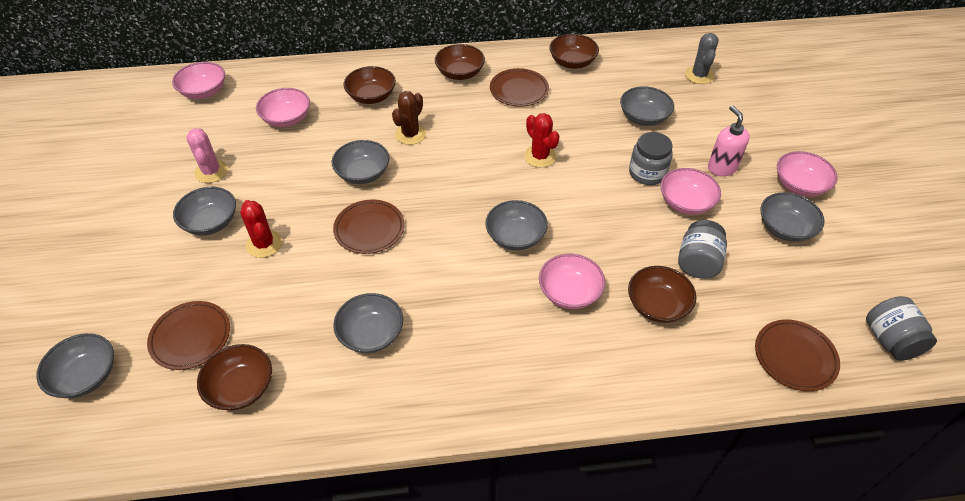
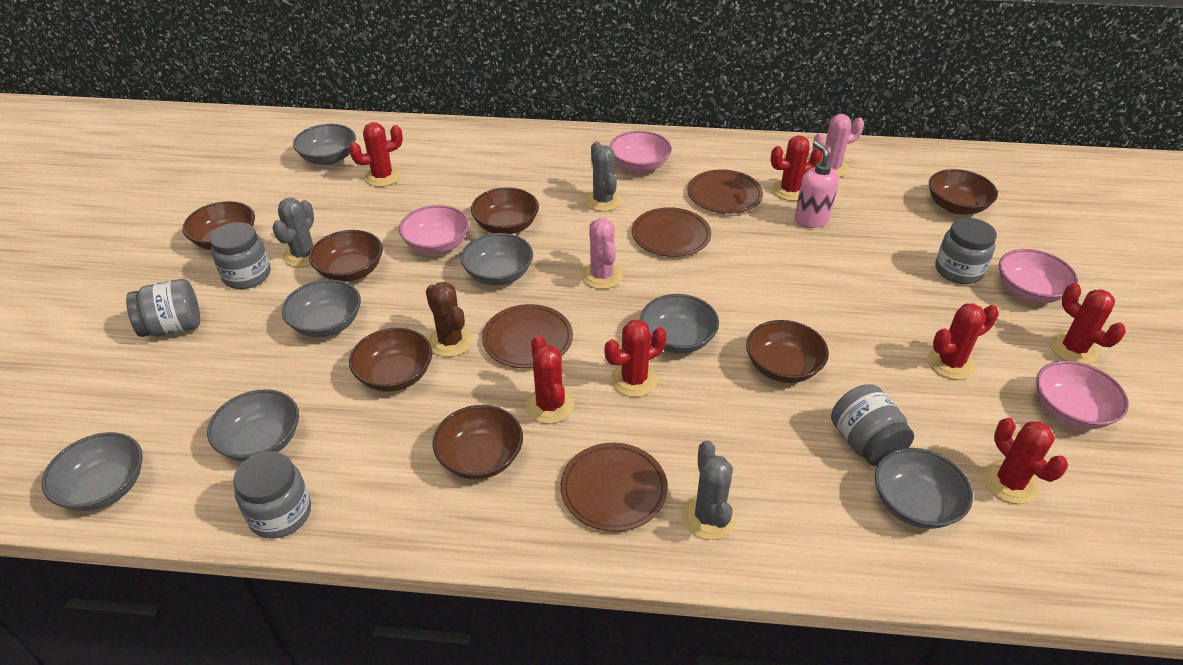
brown bowl: 5 -> 7
grey cactus: 1 -> 3
grey jar: 3 -> 5
pink bowl: 5 -> 4
pink cactus: 1 -> 2
red cactus: 2 -> 7

